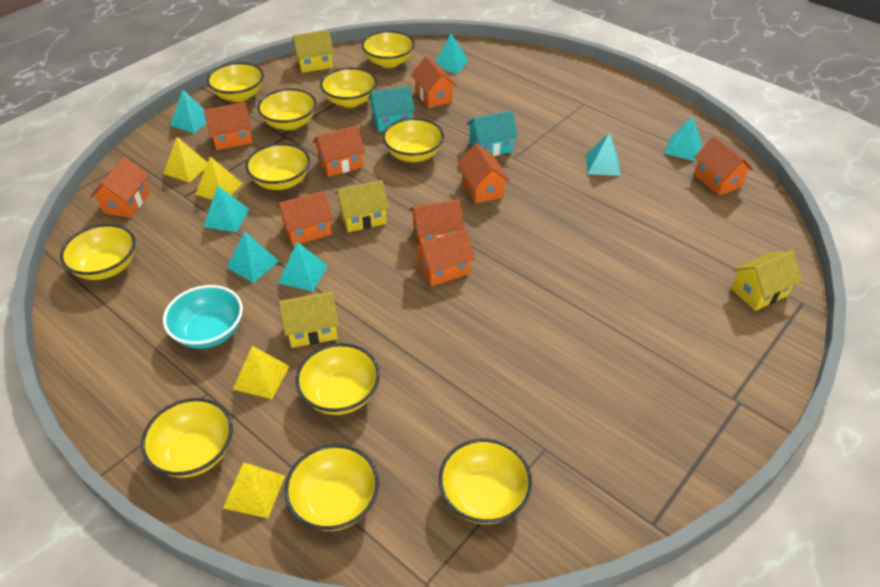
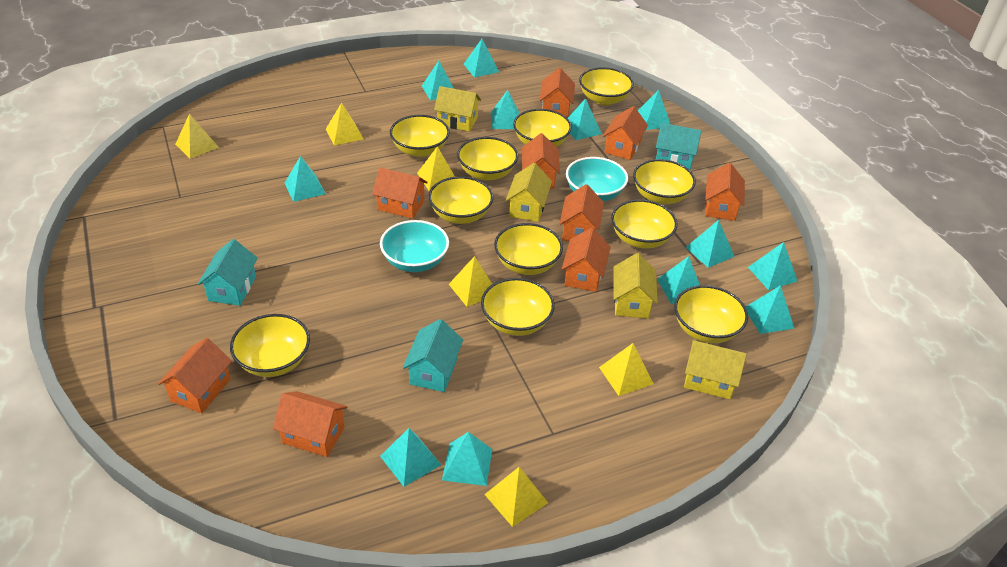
turquoise bowl: 1 -> 2
turquoise house: 2 -> 3
turquoise pyramid: 7 -> 12
yellow pyramid: 4 -> 6

